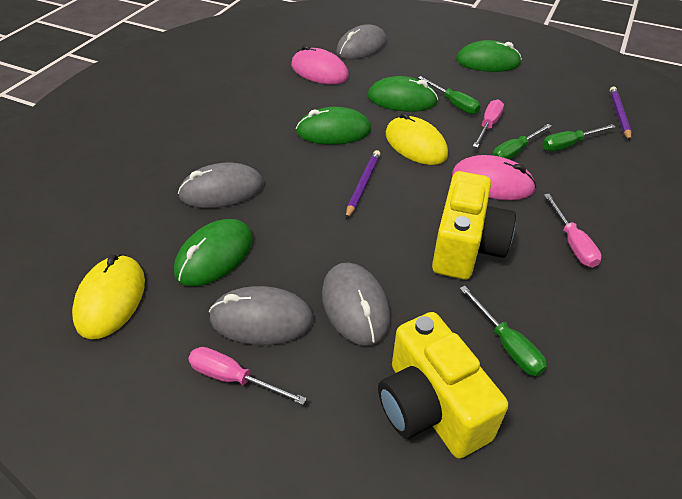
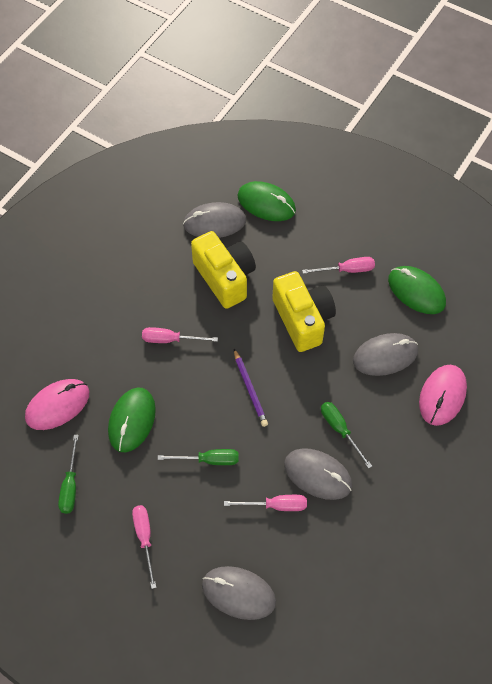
green mouse: 4 -> 3
green screwdriver: 4 -> 3
pink screwdriver: 3 -> 4
purple pencil: 2 -> 1
yellow mouse: 2 -> 0

